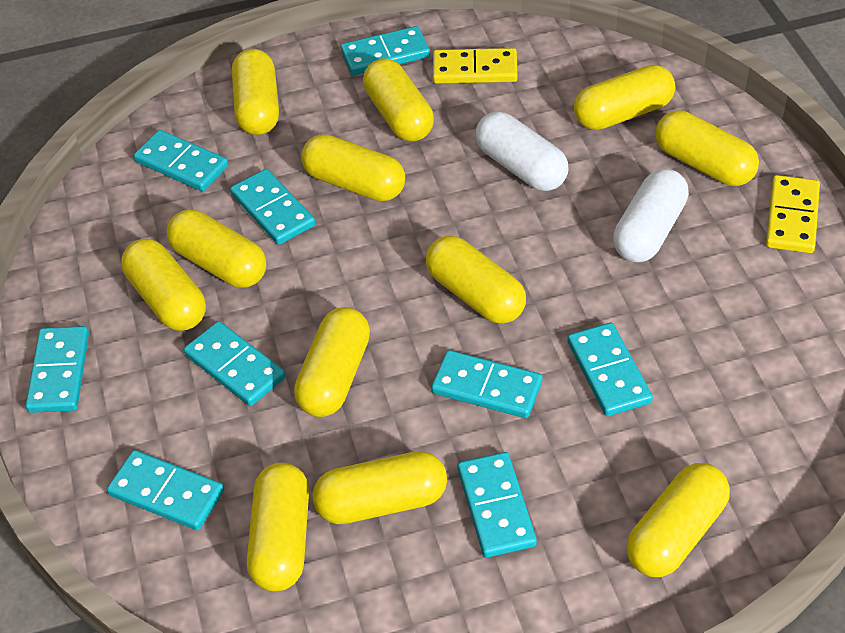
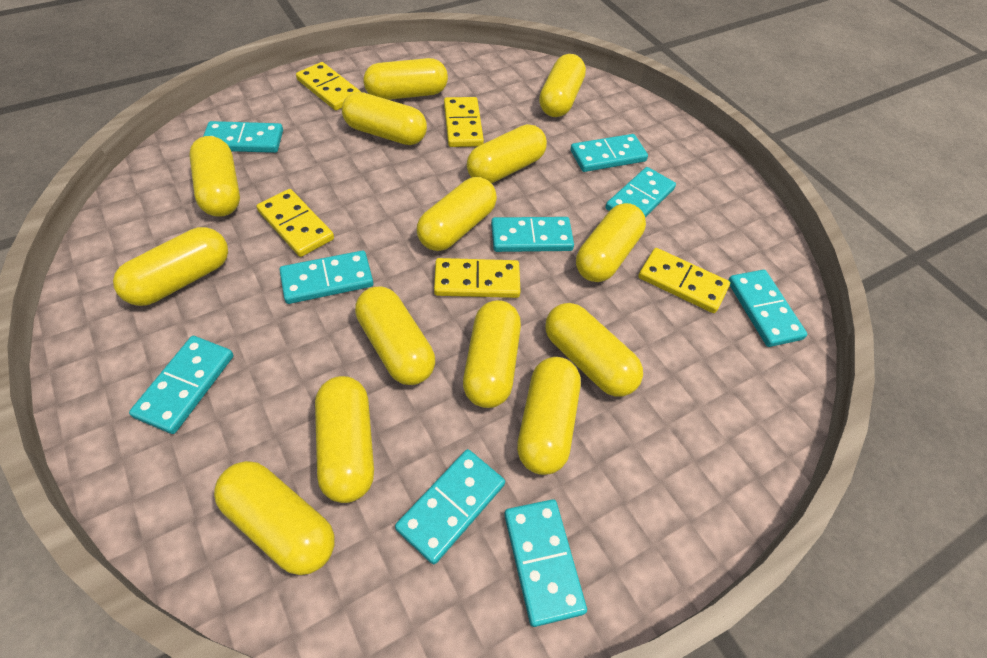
white capsule: 2 -> 0
yellow capsule: 12 -> 14
yellow domino: 2 -> 5

